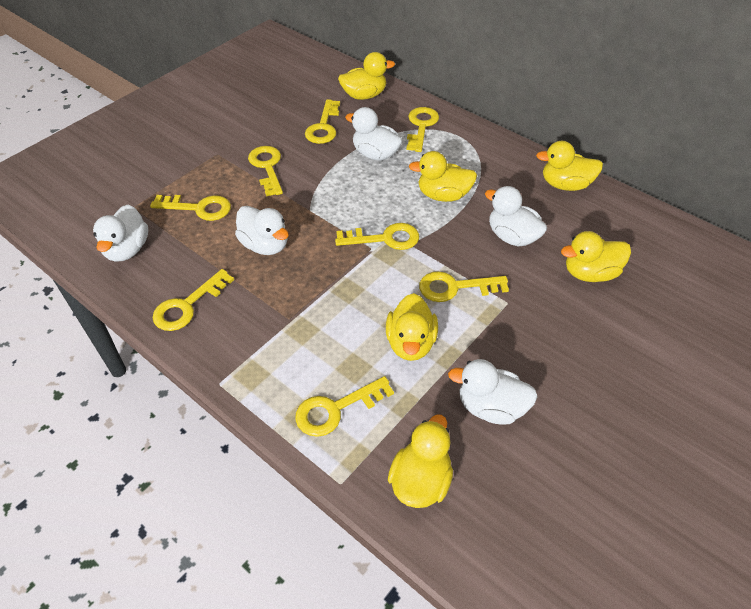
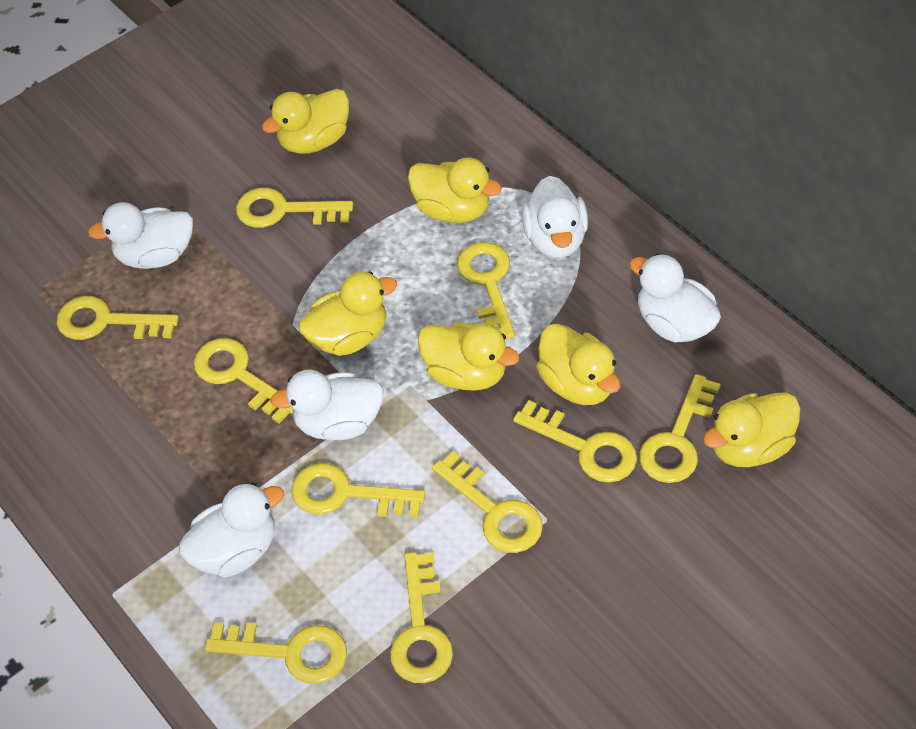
yellow key: 8 -> 10

